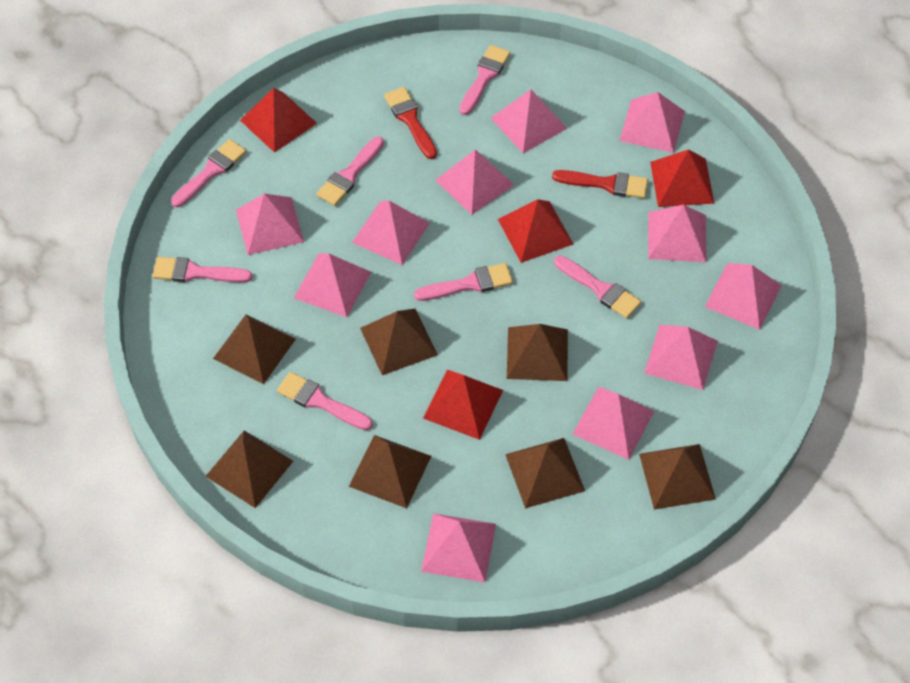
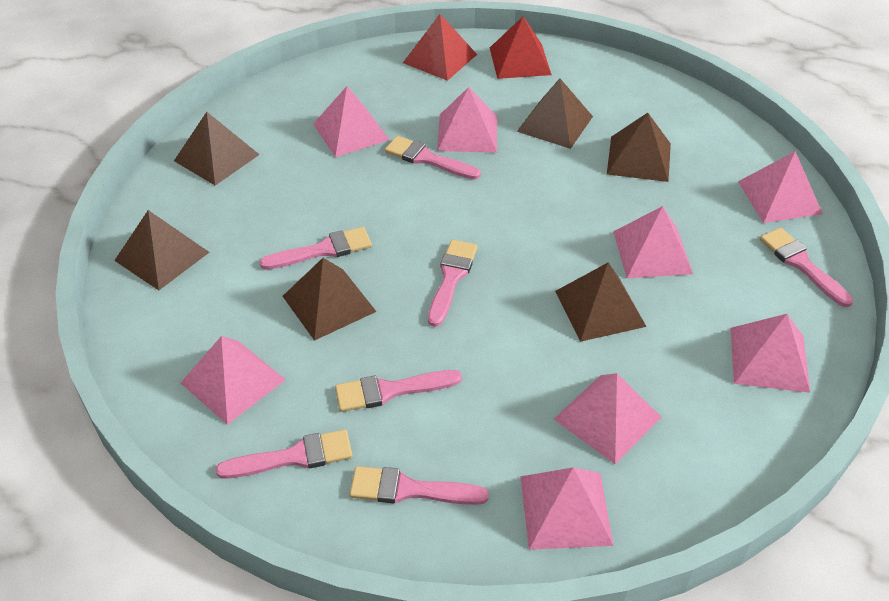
brown pyramid: 7 -> 6
pink pyramid: 11 -> 8
red brush: 2 -> 0
red pyramid: 4 -> 2

